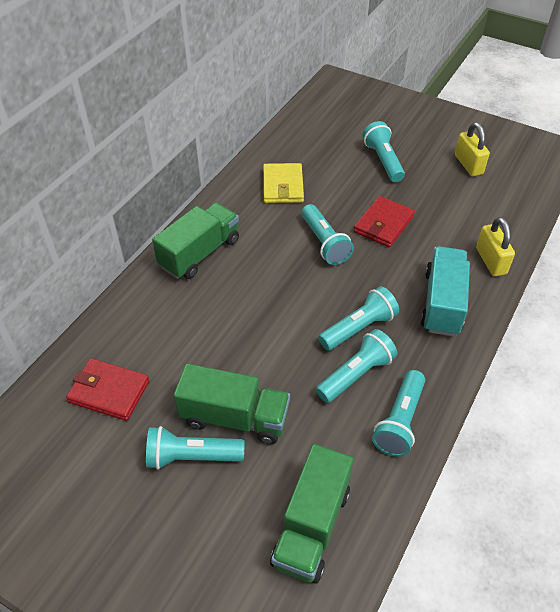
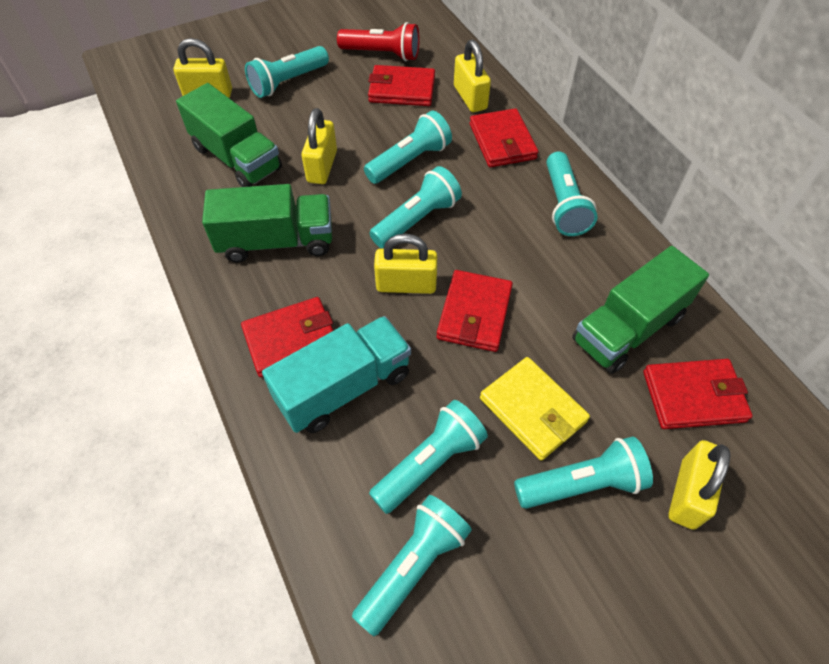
red flashlight: 0 -> 1
red wallet: 2 -> 5
turquoise flashlight: 6 -> 7
yellow padlock: 2 -> 5

